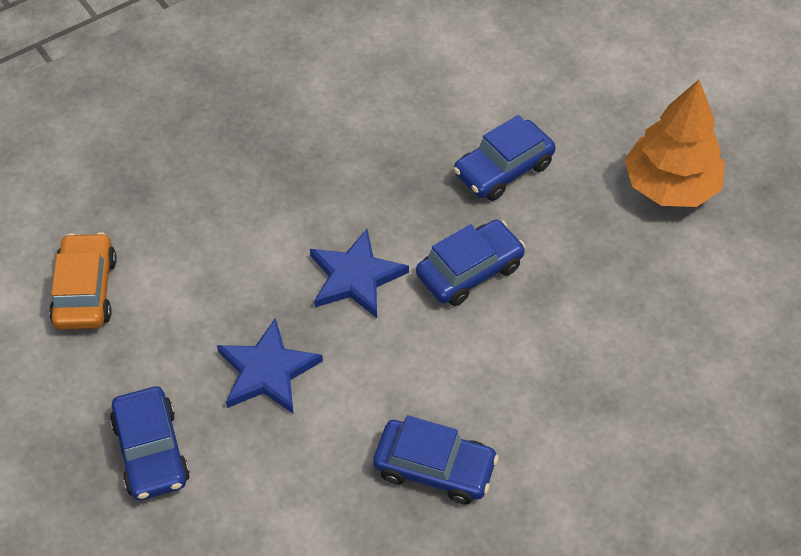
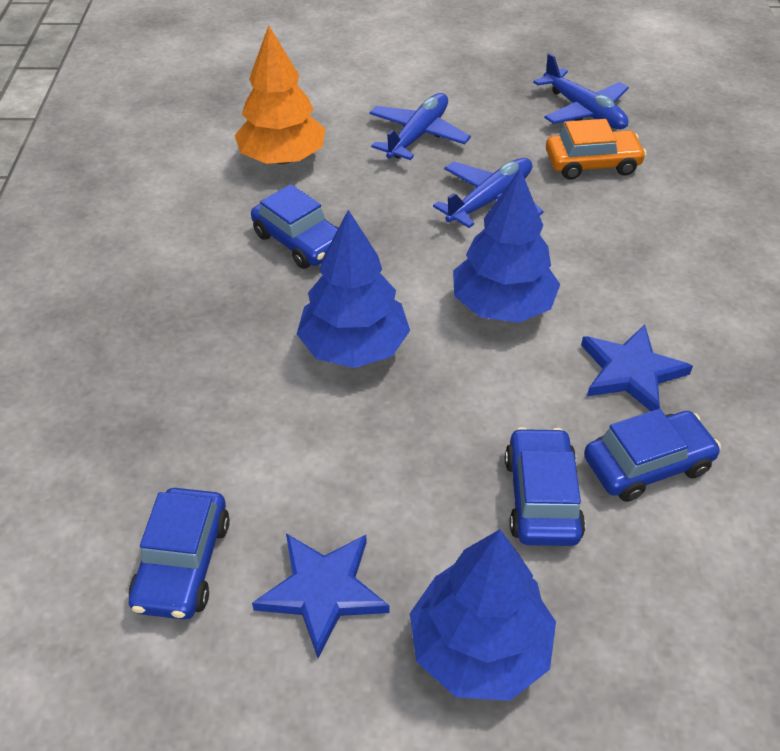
blue plane: 0 -> 3
blue tree: 0 -> 3

